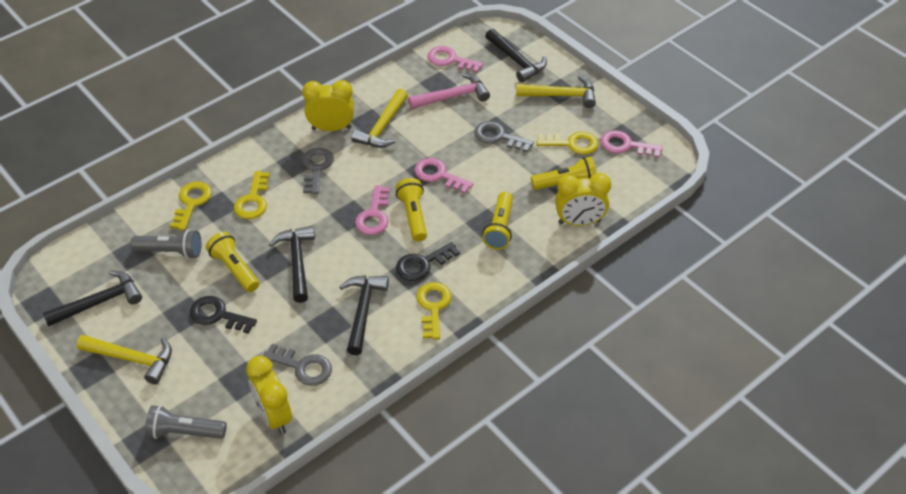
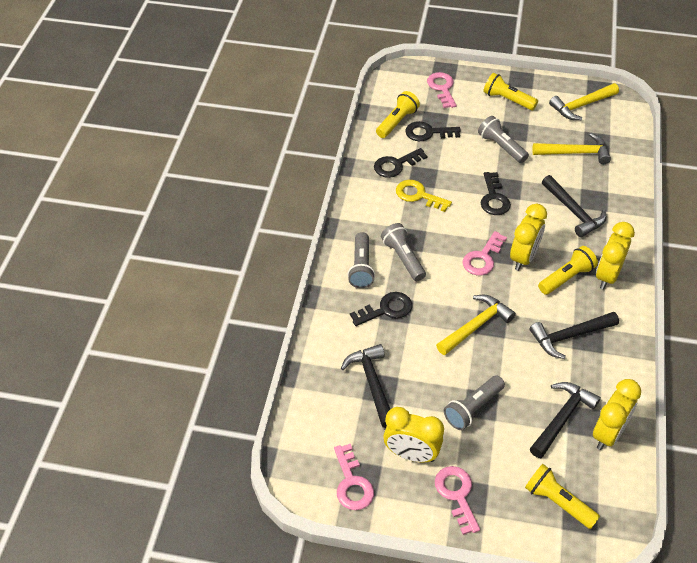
black key: 2 -> 4
grey flashlight: 2 -> 4
grey key: 3 -> 0
pink hammer: 1 -> 0
yellow clock: 3 -> 4
yellow key: 4 -> 1

